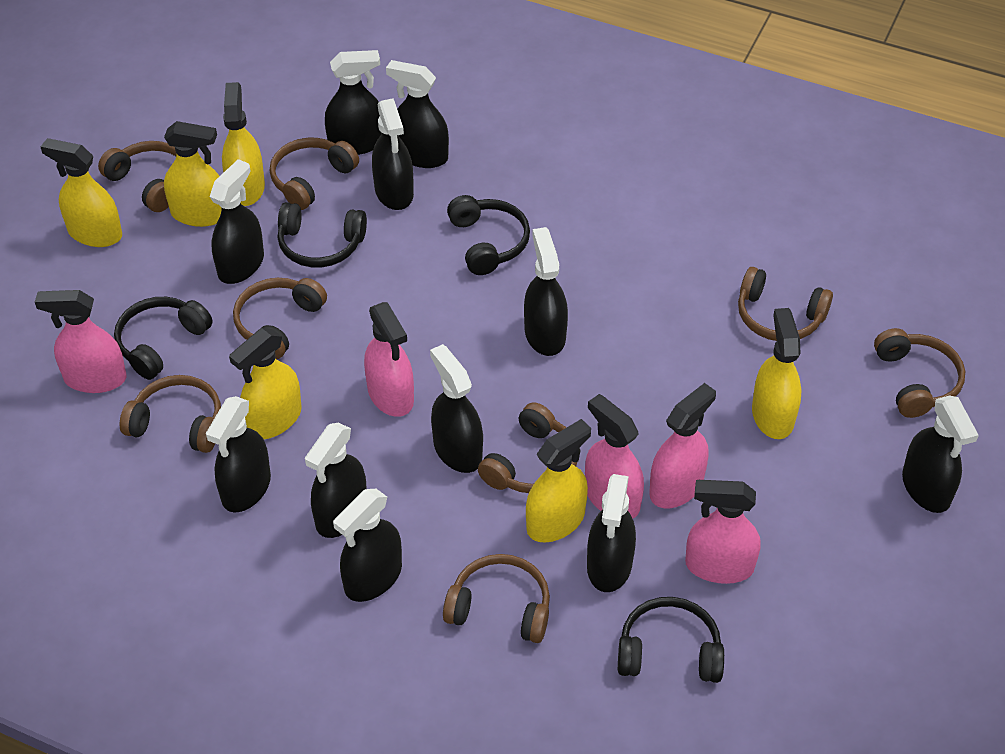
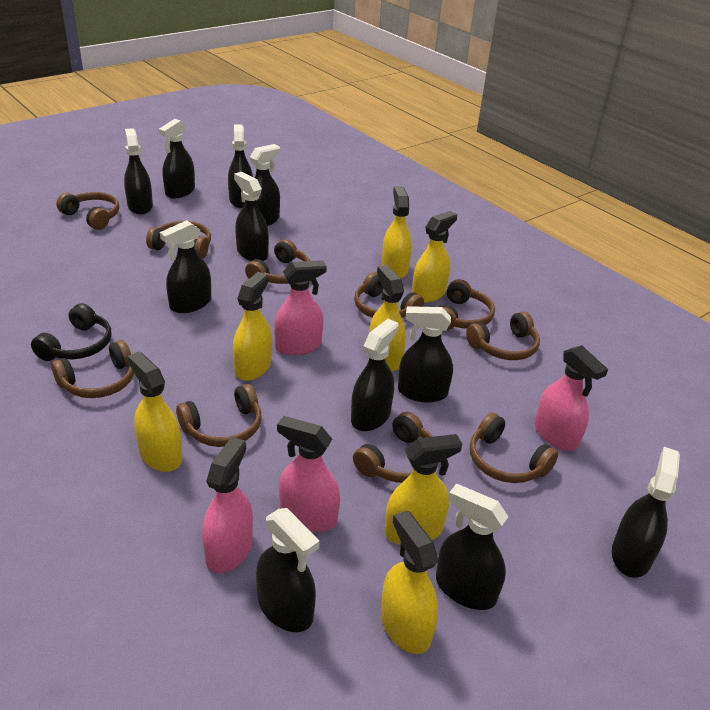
black headphones: 4 -> 1
brown headphones: 8 -> 10
pink spray bottle: 5 -> 4
yellow spray bottle: 6 -> 7

